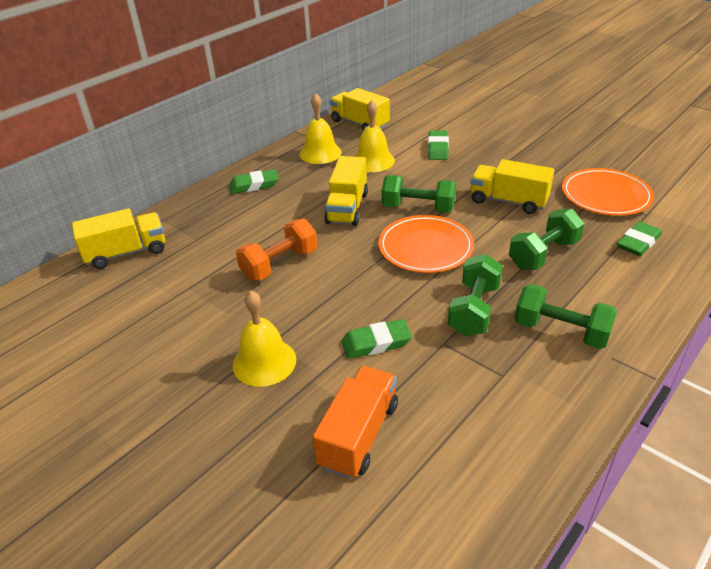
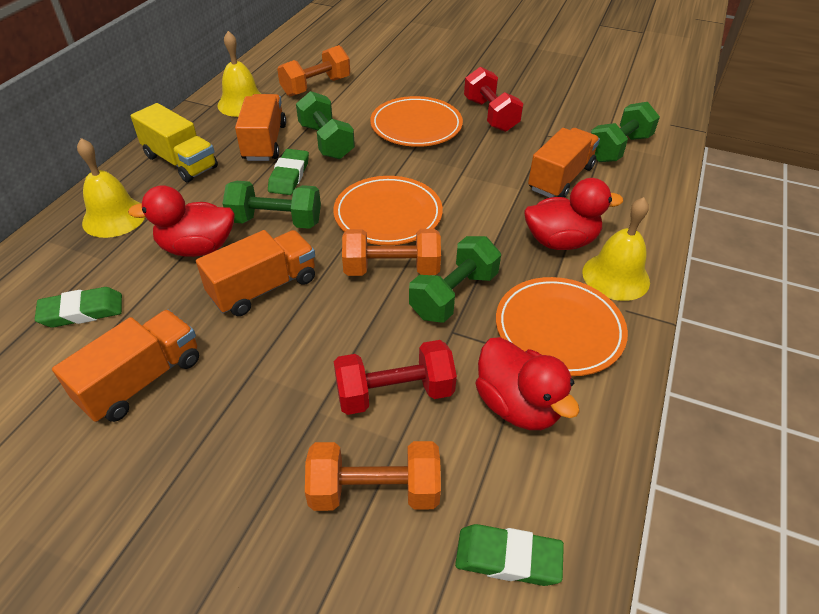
green eraser: 4 -> 3
orange dumbbell: 1 -> 3
orange plate: 2 -> 3
orange truck: 1 -> 4
red duck: 0 -> 3
red dumbbell: 0 -> 2
yellow truck: 4 -> 1

